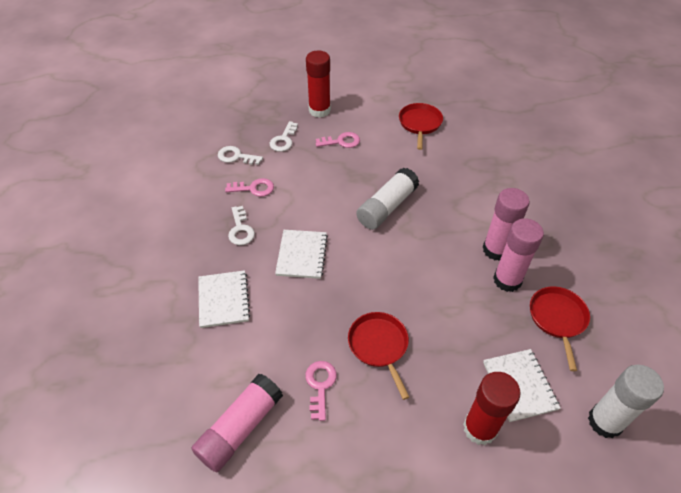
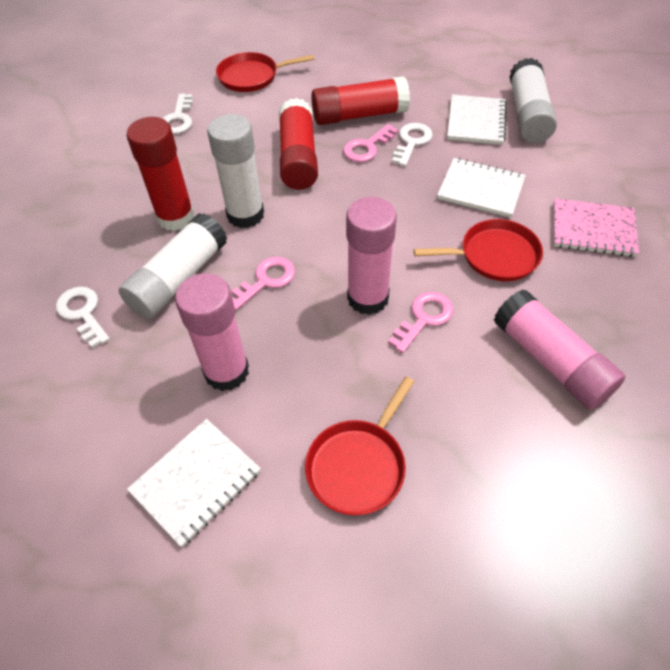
pink notebook: 0 -> 1
red glue stick: 2 -> 3
white glue stick: 2 -> 3

